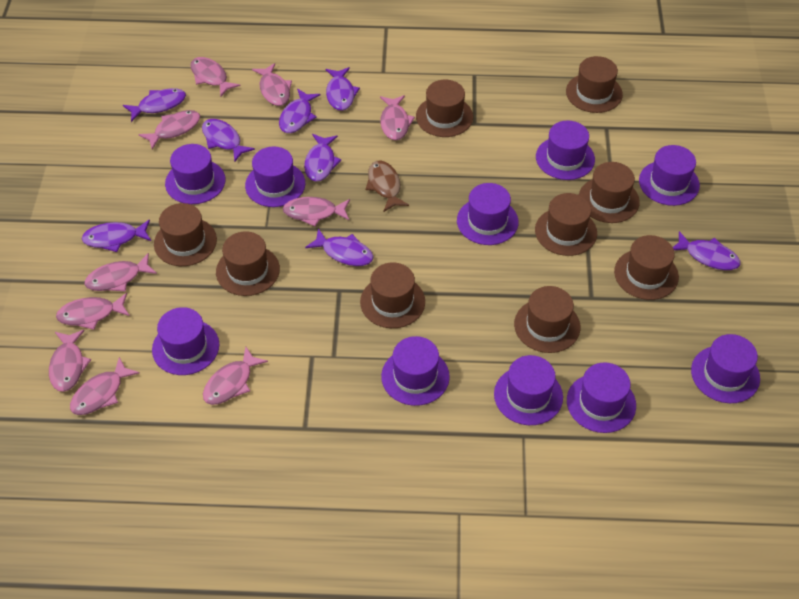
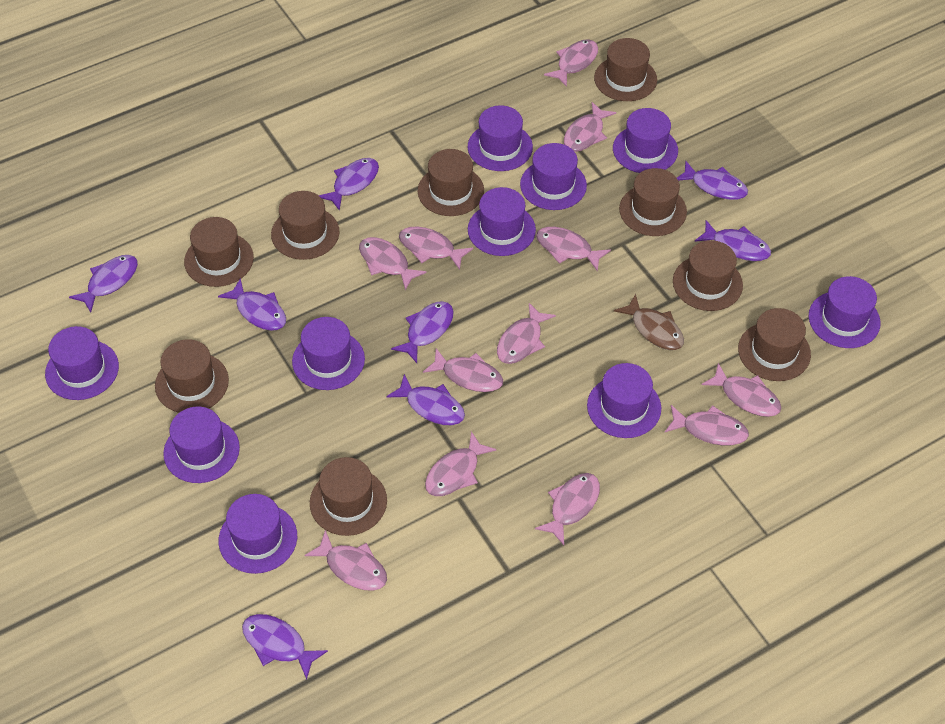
pink fish: 10 -> 12

